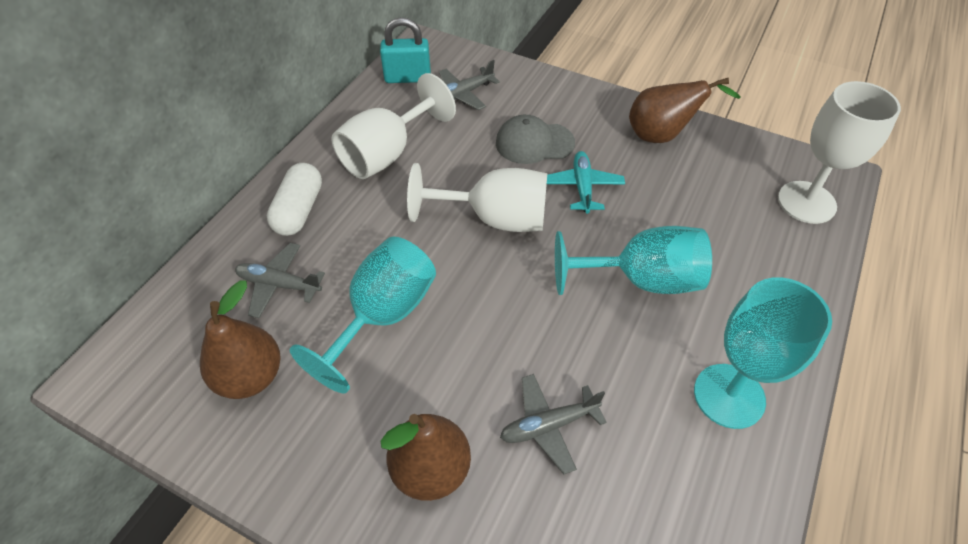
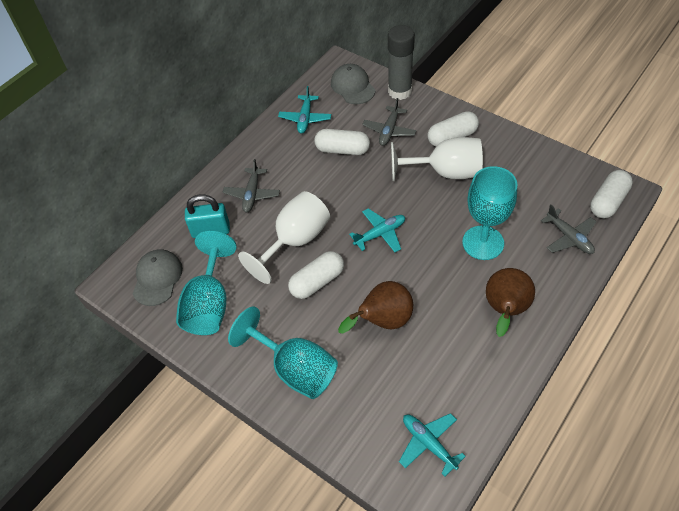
brown pear: 3 -> 2
grey cap: 1 -> 2
grey glue stick: 0 -> 1
turquoise plane: 1 -> 3
white capsule: 1 -> 4
white goblet: 3 -> 2

